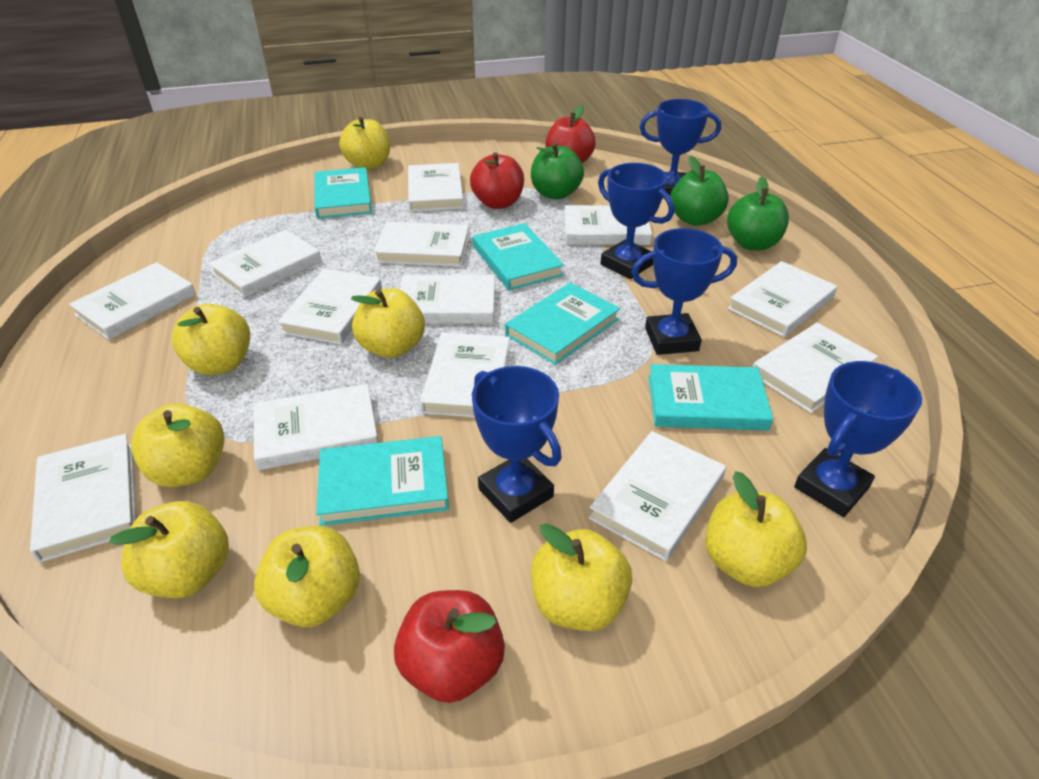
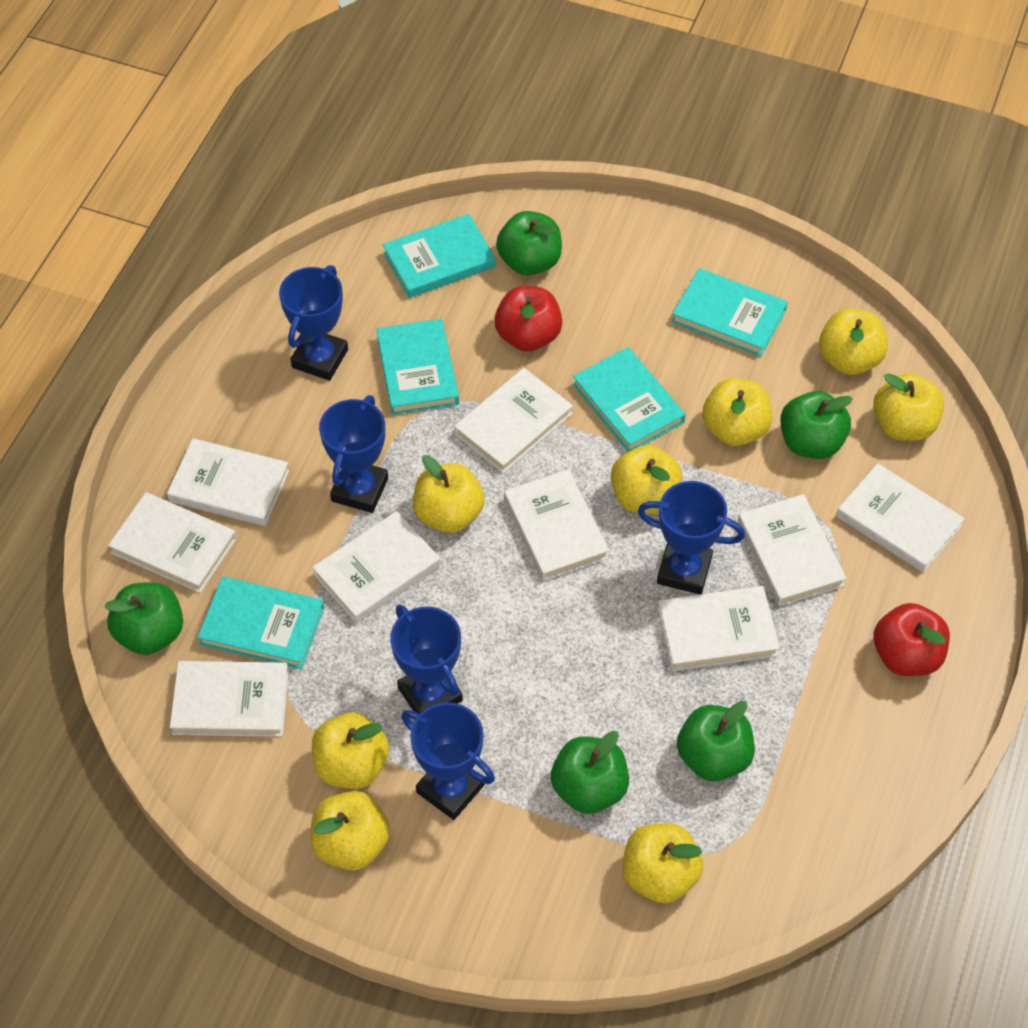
green apple: 3 -> 5
red apple: 3 -> 2
white book: 13 -> 9

